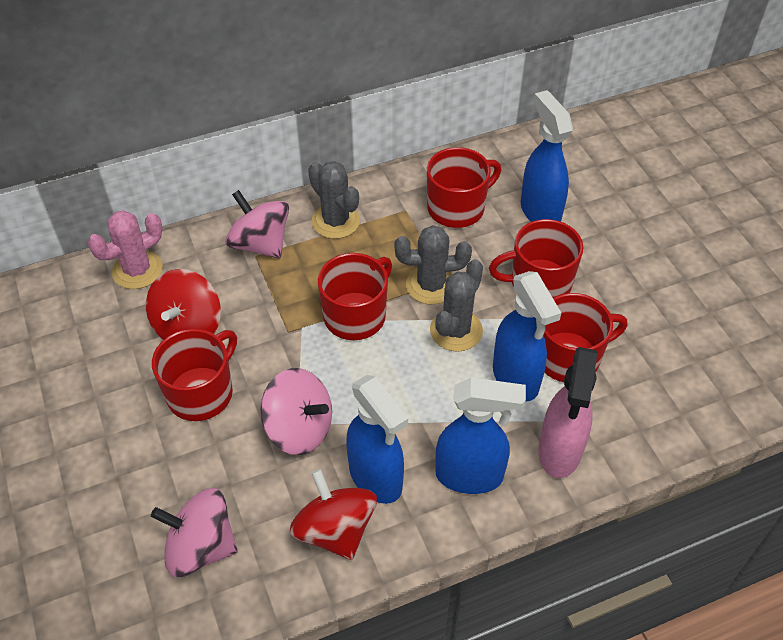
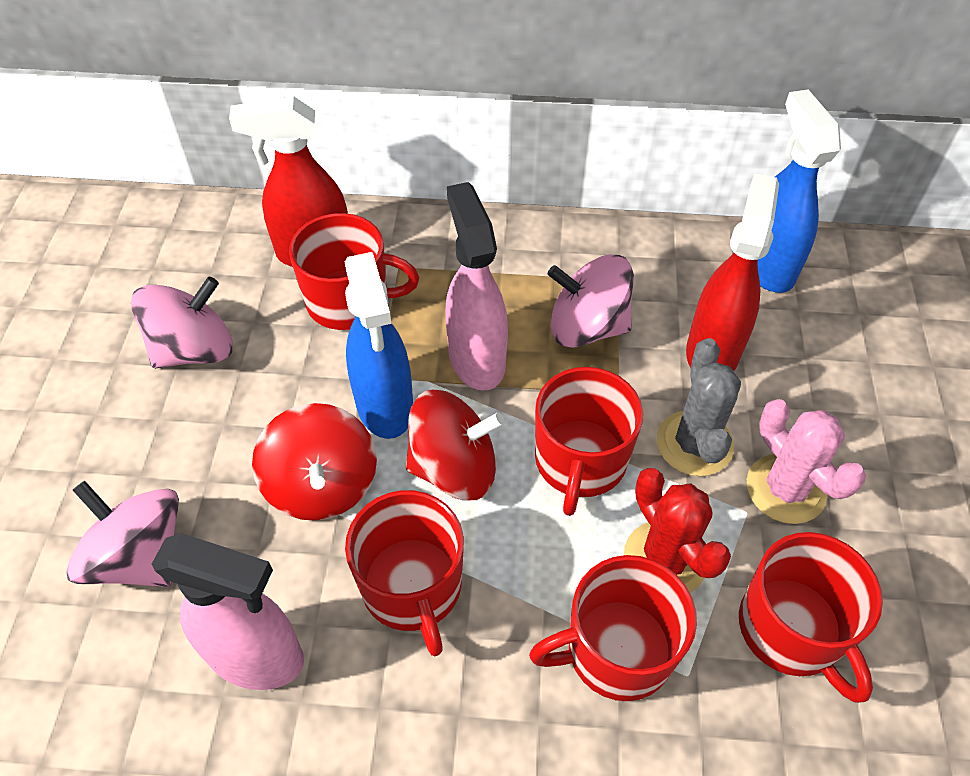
blue spray bottle: 4 -> 2
grey cactus: 3 -> 1
pink spray bottle: 1 -> 2
red cactus: 0 -> 1
red spray bottle: 0 -> 2

